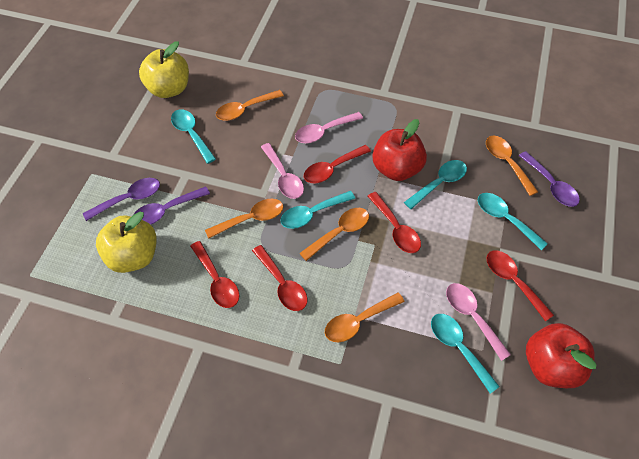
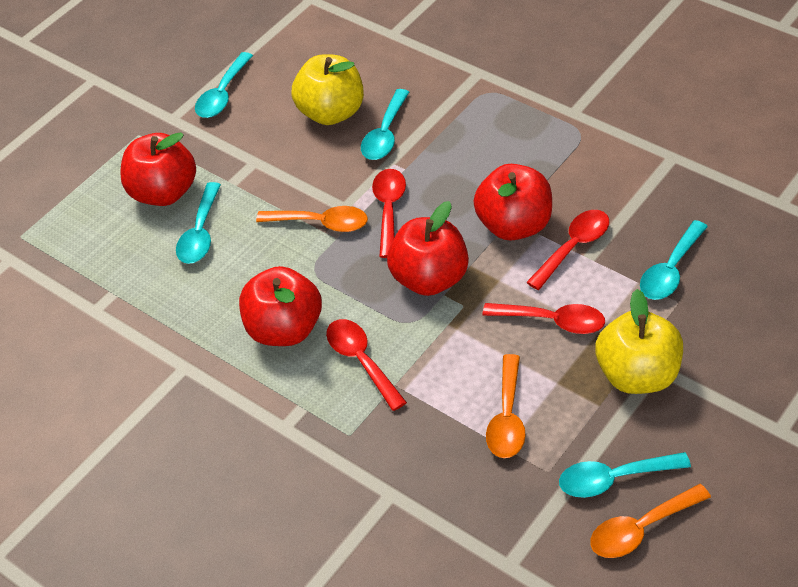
orange spoon: 5 -> 3
pink spoon: 3 -> 0
purple spoon: 3 -> 0
red apple: 2 -> 4
red spoon: 5 -> 4

